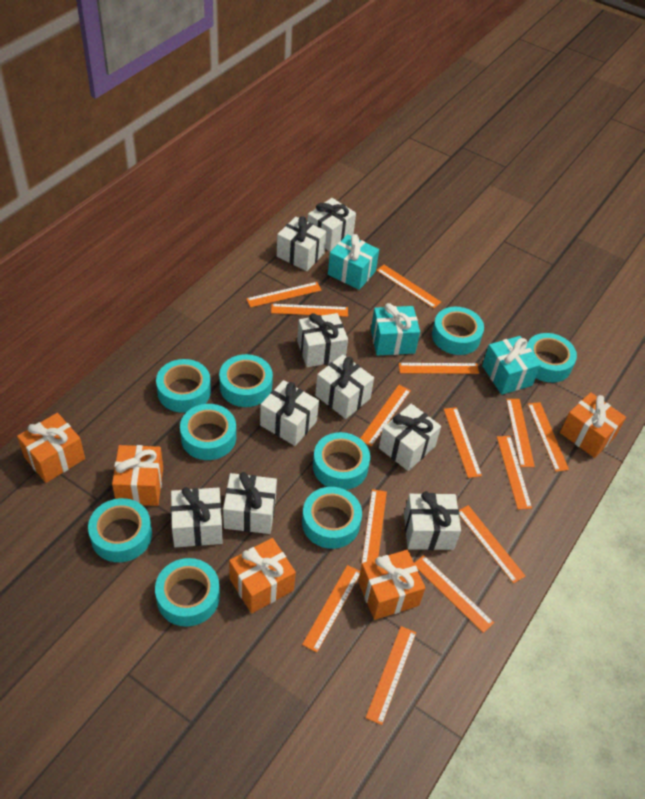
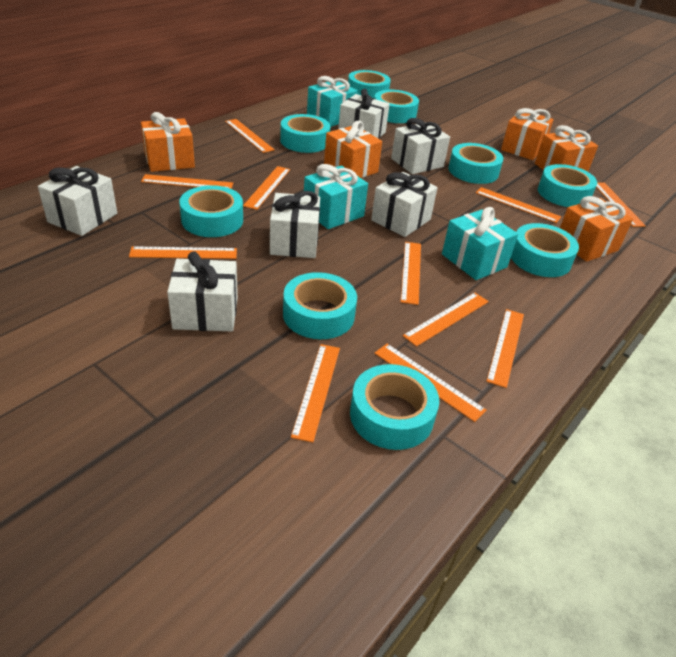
orange ruler: 14 -> 11
white gift: 9 -> 6

